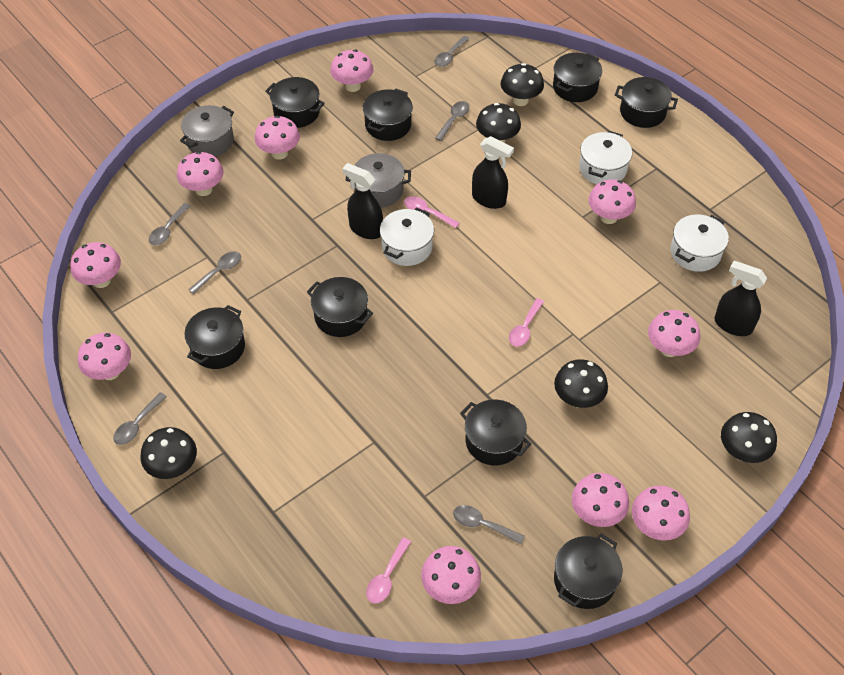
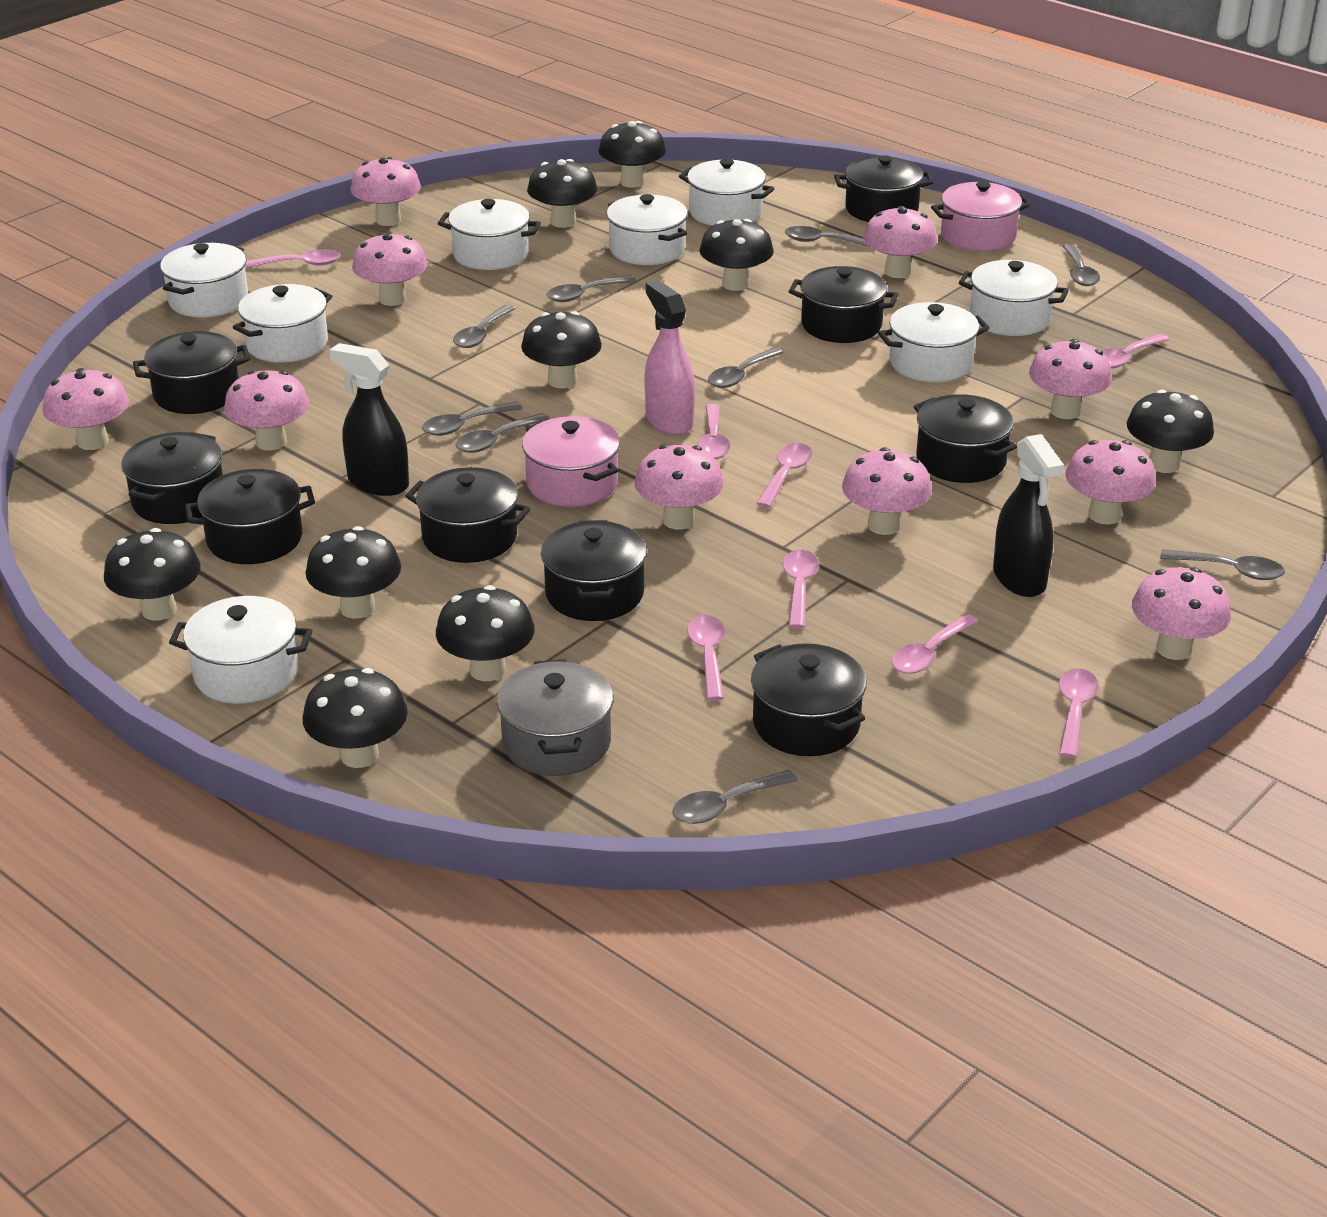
black mushroom: 5 -> 9
black pot: 8 -> 9
black spray bottle: 3 -> 2
grey pot: 2 -> 1
grey spoon: 6 -> 9
pink pot: 0 -> 2
pink spoon: 3 -> 8
pink spray bottle: 0 -> 1
white pot: 3 -> 8

